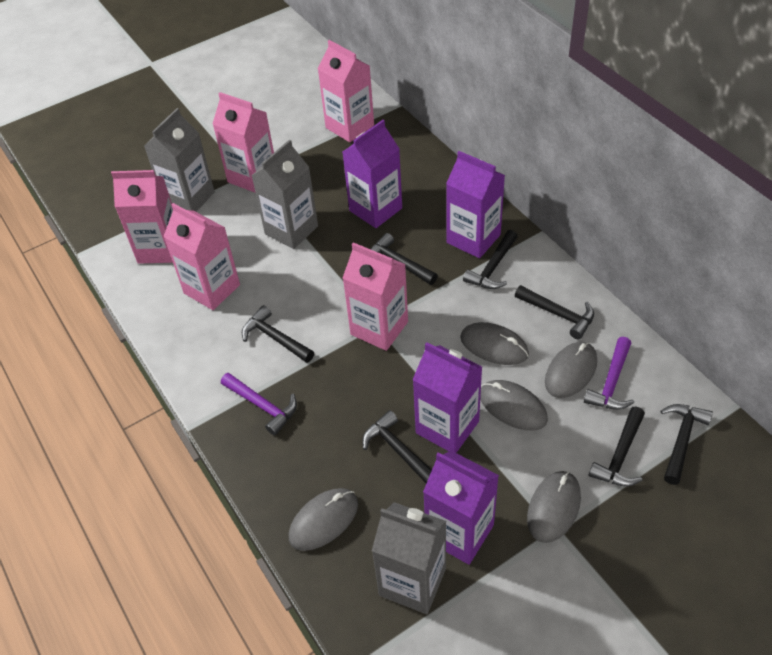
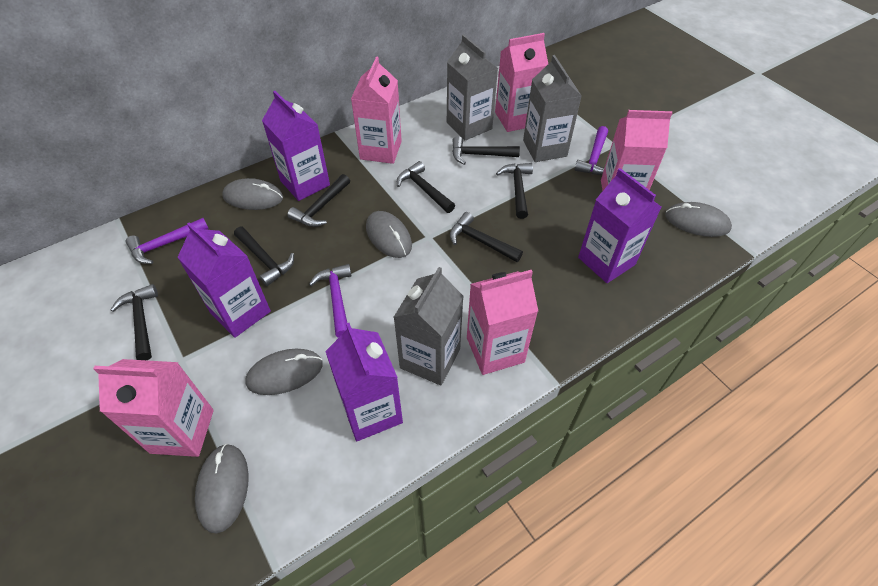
purple hammer: 2 -> 3

